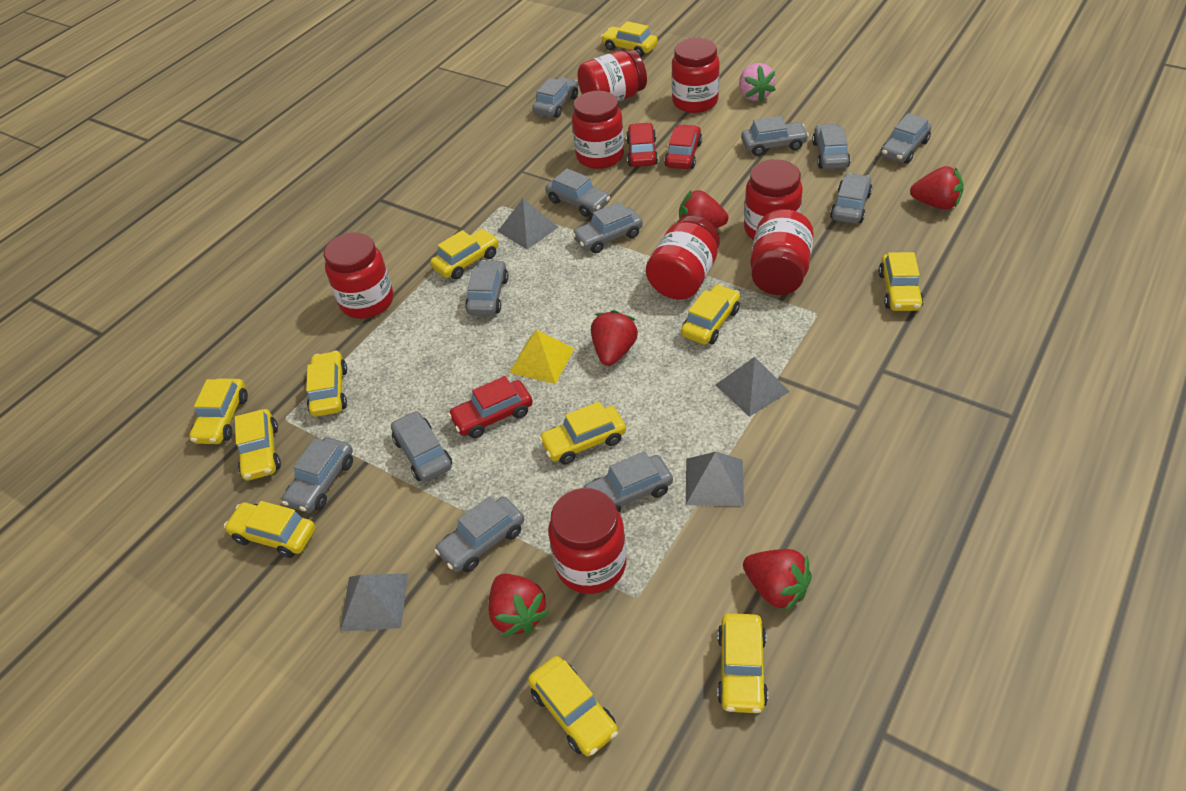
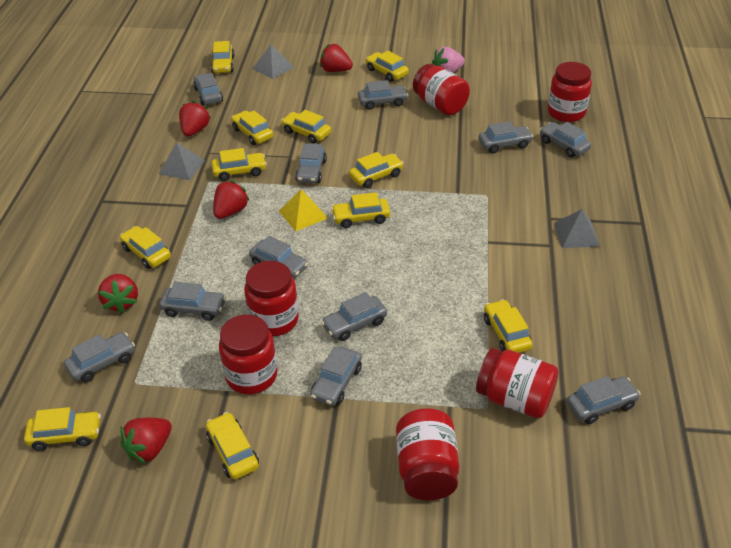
grey car: 12 -> 11
grey pyramid: 4 -> 3
red car: 3 -> 0
red jar: 8 -> 6

